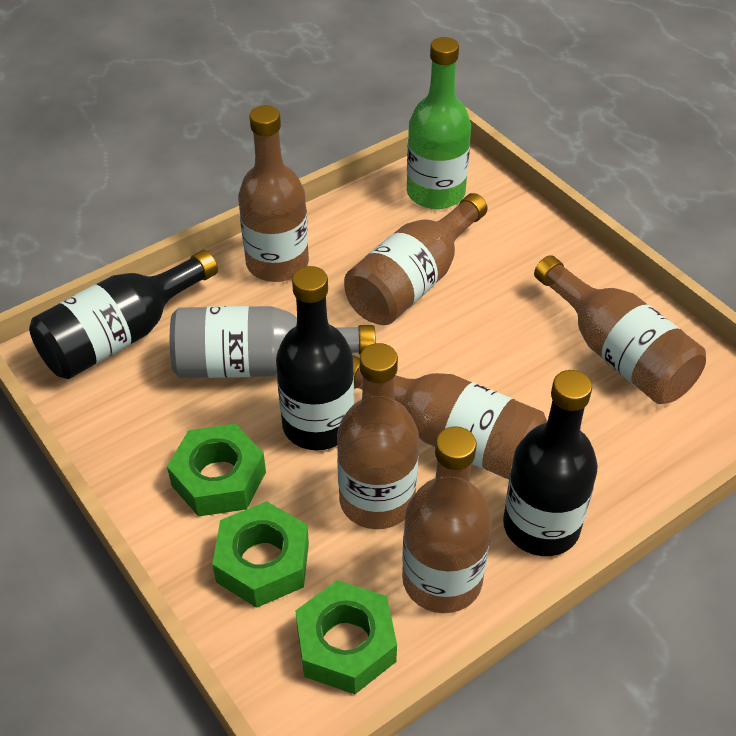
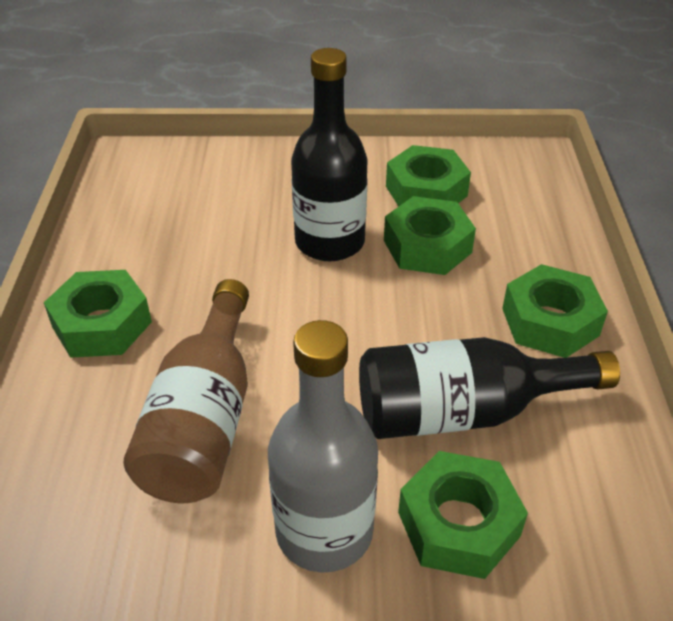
black bottle: 3 -> 2
brown bottle: 6 -> 1
green bottle: 1 -> 0
green nut: 3 -> 5

